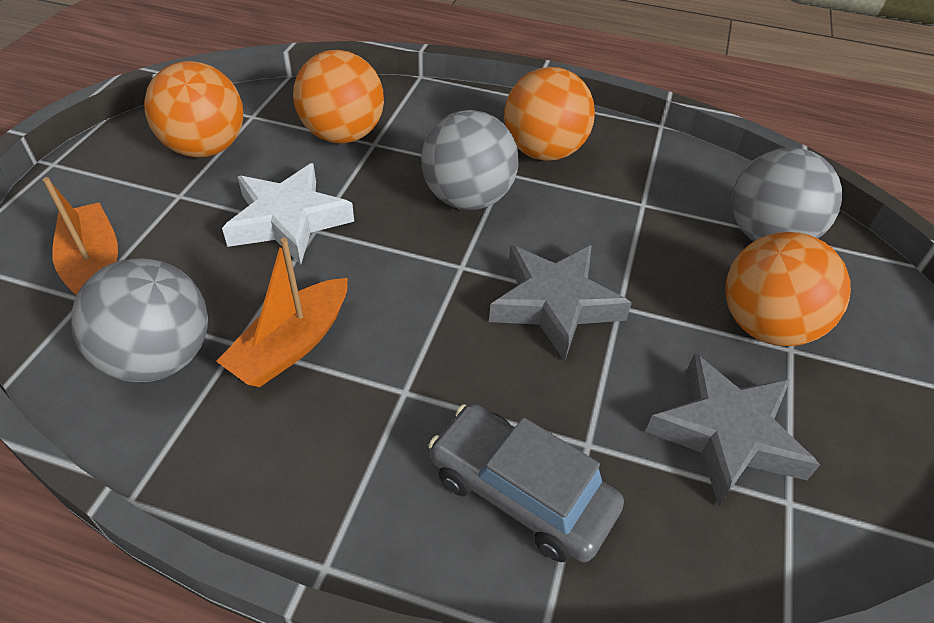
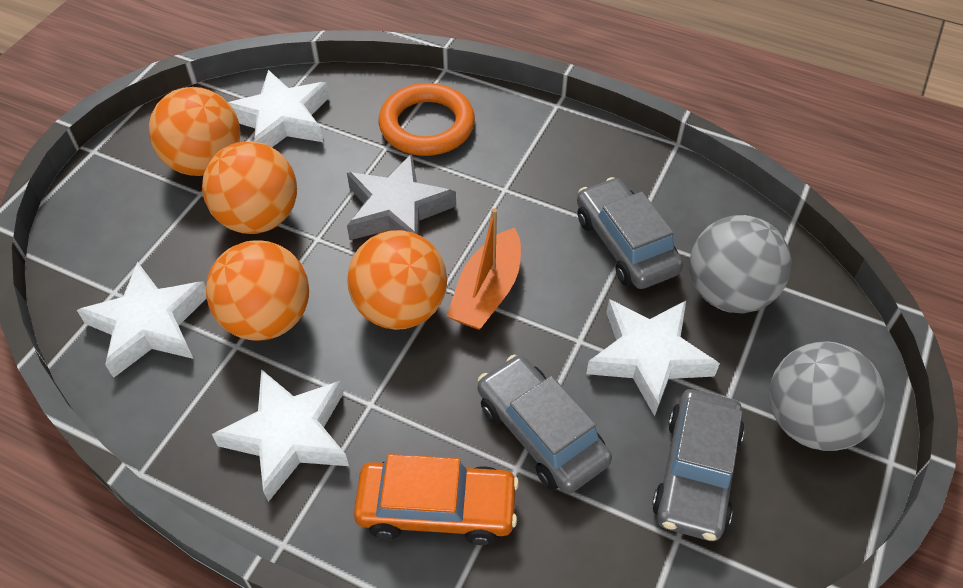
grey ball: 3 -> 2
grey car: 1 -> 3
grey star: 2 -> 1
orange boat: 2 -> 1
orange car: 0 -> 1
orange ring: 0 -> 1
white star: 1 -> 4

